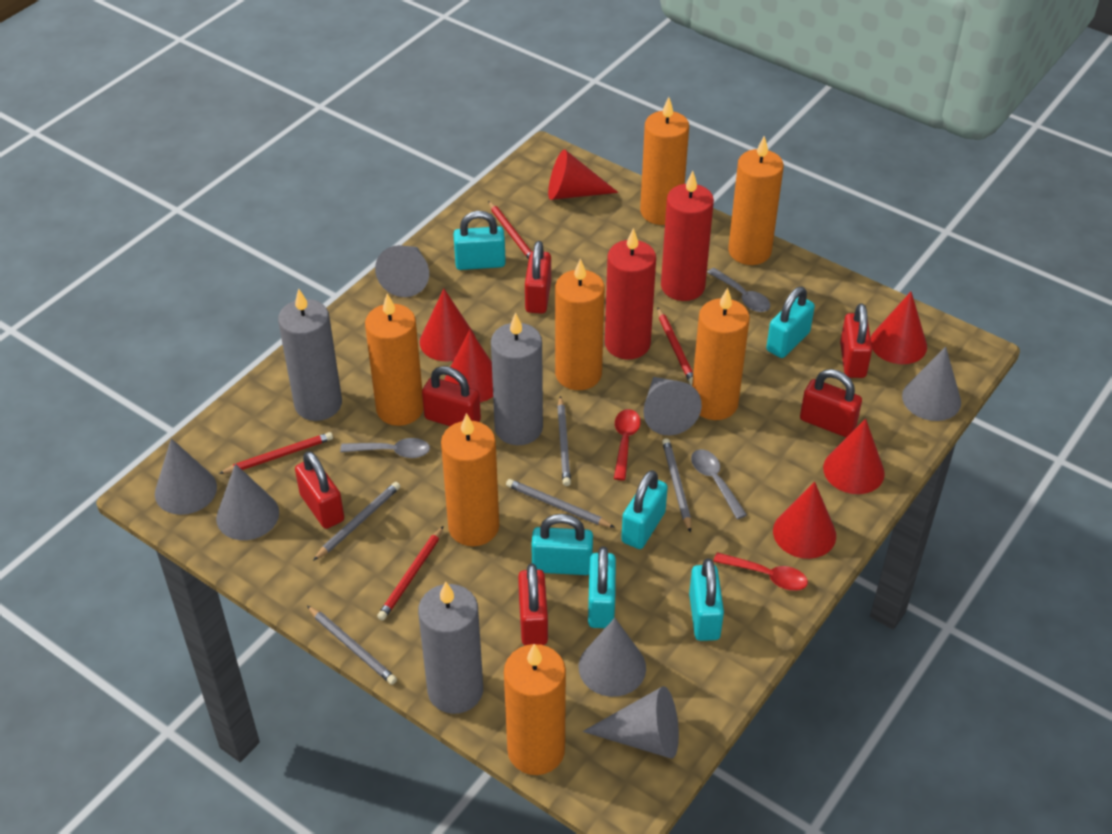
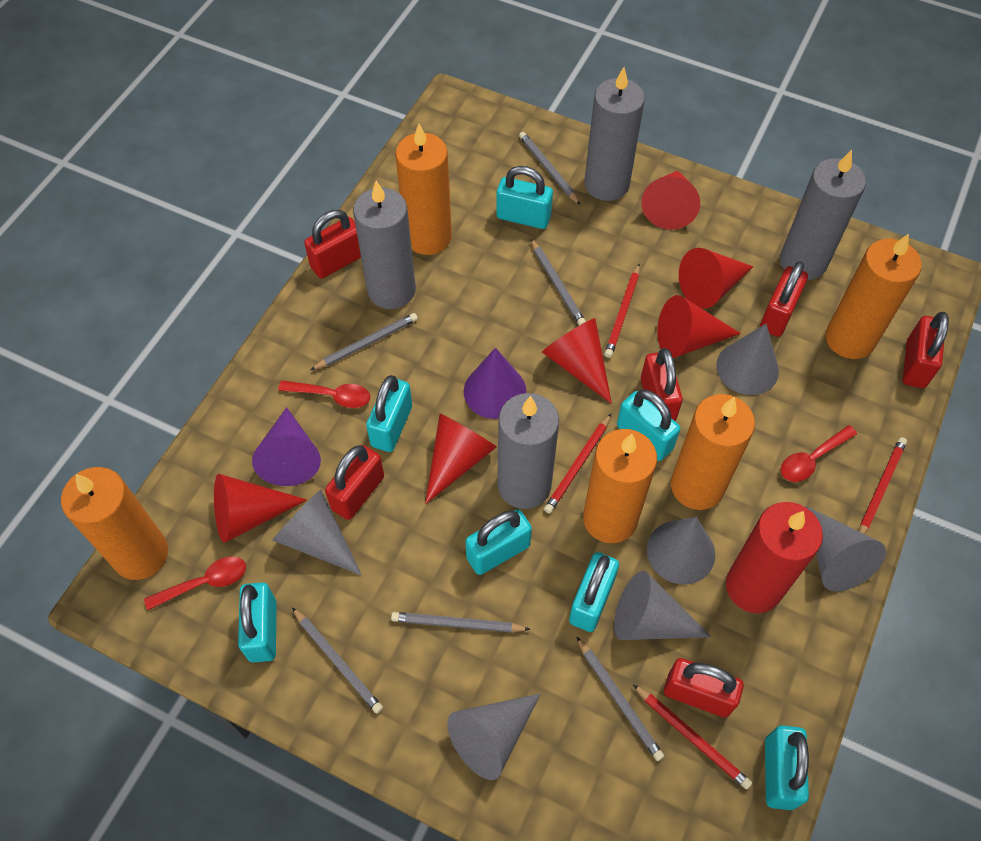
grey candle: 3 -> 4
grey cone: 7 -> 6
grey pencil: 5 -> 6
grey spoon: 3 -> 0
orange candle: 7 -> 5
purple cone: 0 -> 2
red candle: 2 -> 1
red spoon: 2 -> 3
turquoise padlock: 6 -> 7

